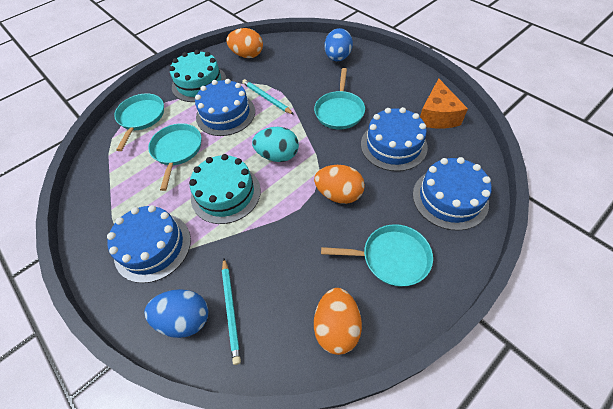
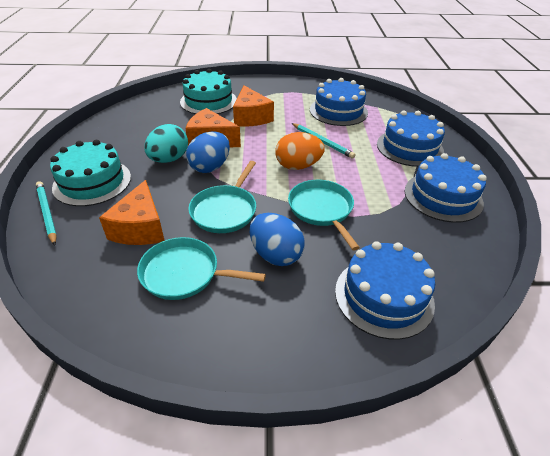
orange cheese: 1 -> 3
orange egg: 3 -> 1
turquoise pan: 4 -> 3

